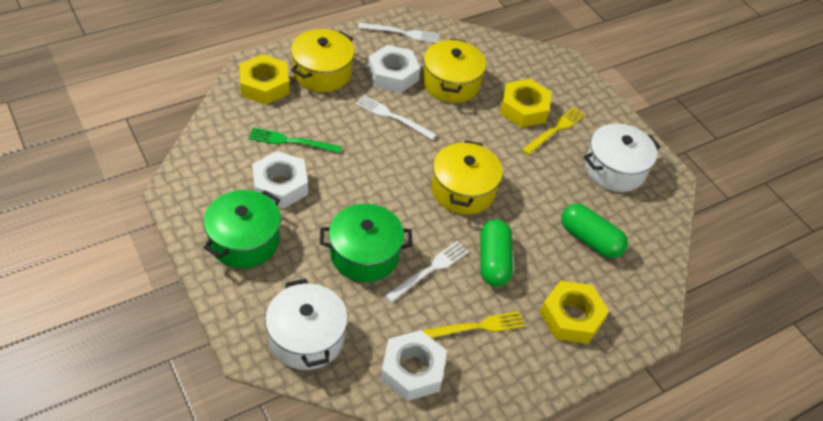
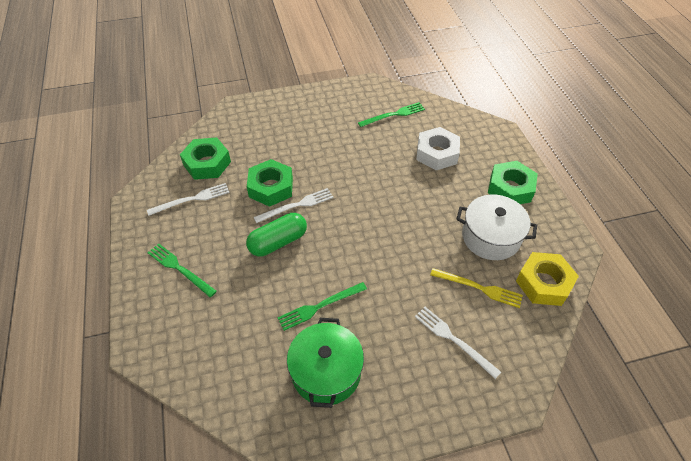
green capsule: 2 -> 1
green fork: 1 -> 3
green nut: 0 -> 3
green pot: 2 -> 1
white nut: 3 -> 1
white pot: 2 -> 1
yellow fork: 2 -> 1
yellow nut: 3 -> 1
yellow pot: 3 -> 0

